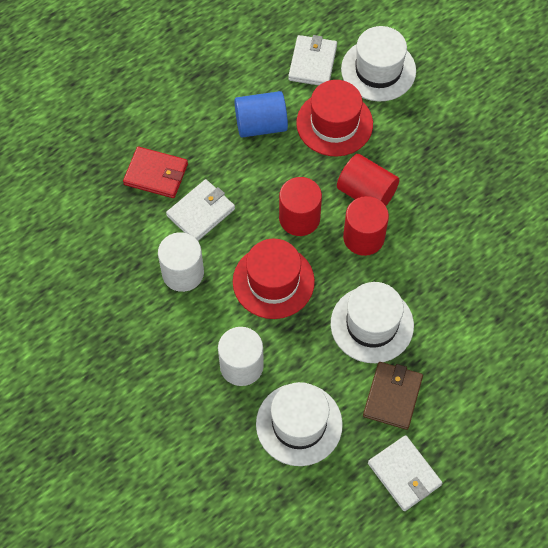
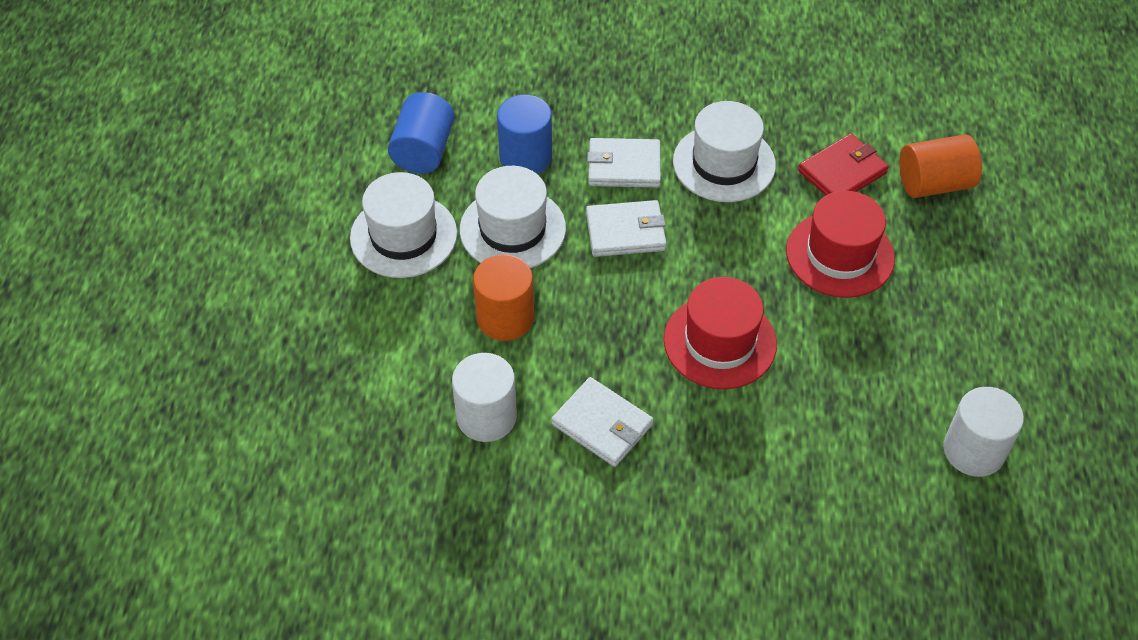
blue cylinder: 1 -> 2
brown wallet: 1 -> 0
orange cylinder: 0 -> 2
red cylinder: 3 -> 0

